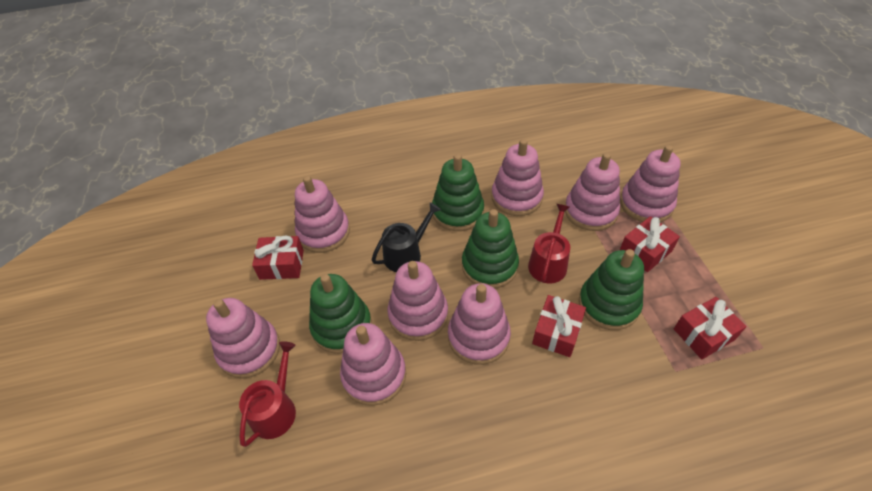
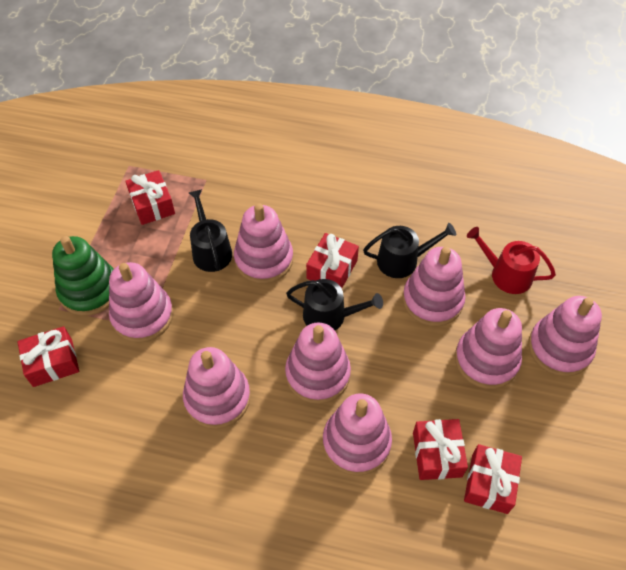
black watering can: 1 -> 3
green stacking toy: 4 -> 1
red gift: 4 -> 5
red watering can: 2 -> 1

